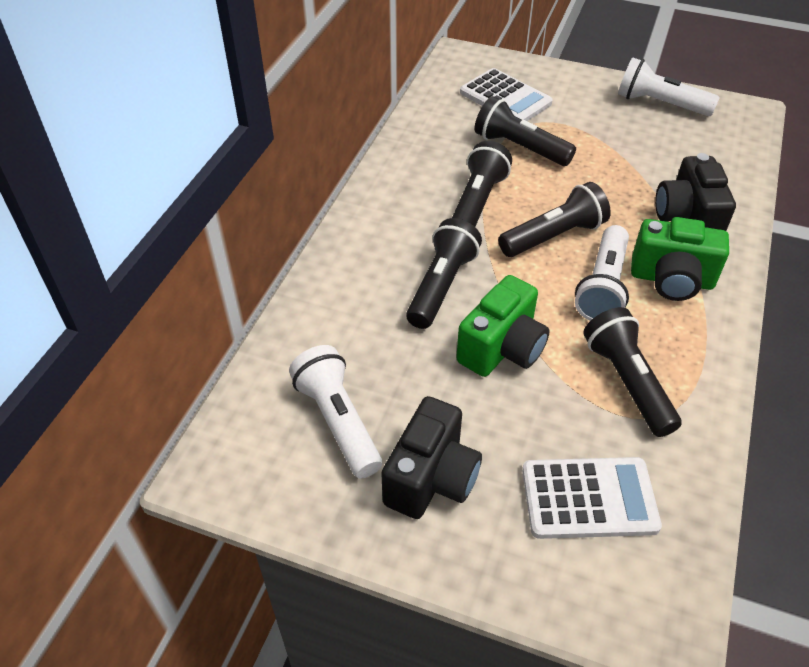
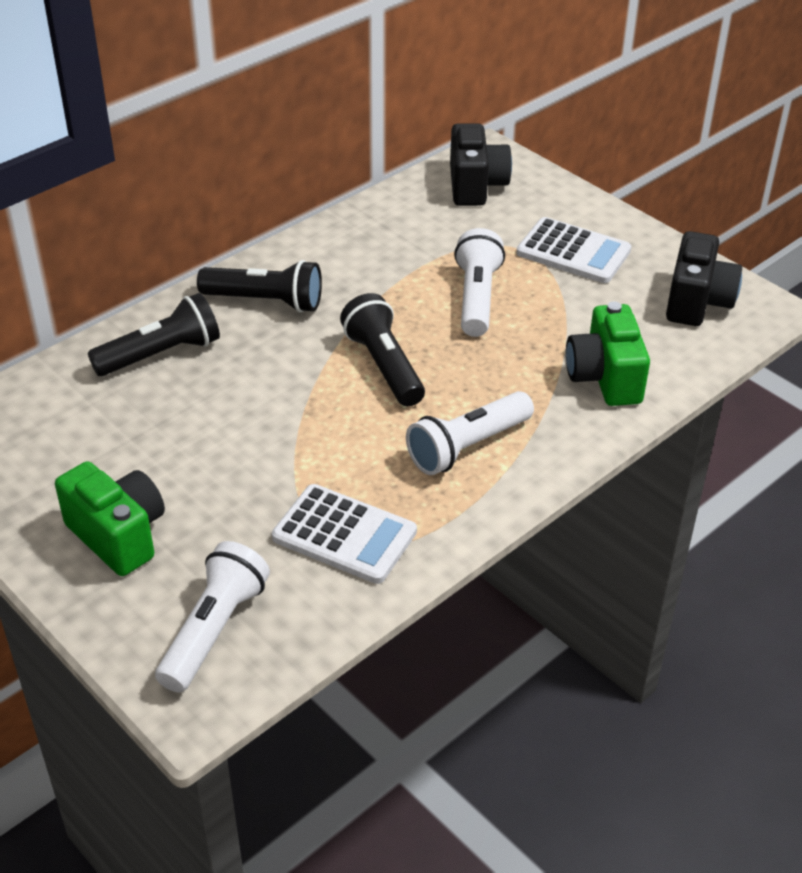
black flashlight: 5 -> 3

